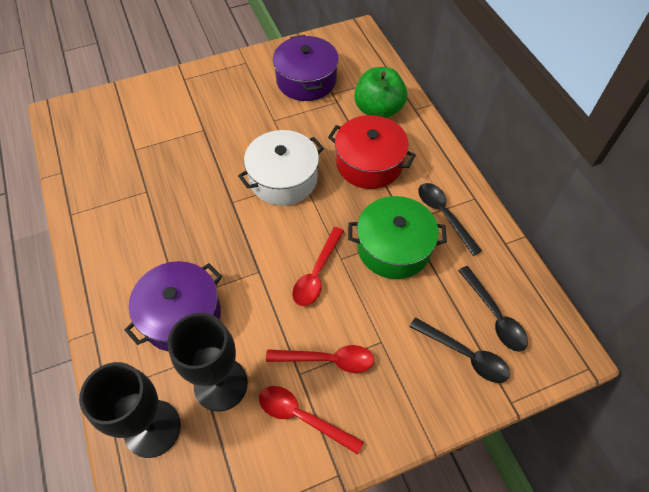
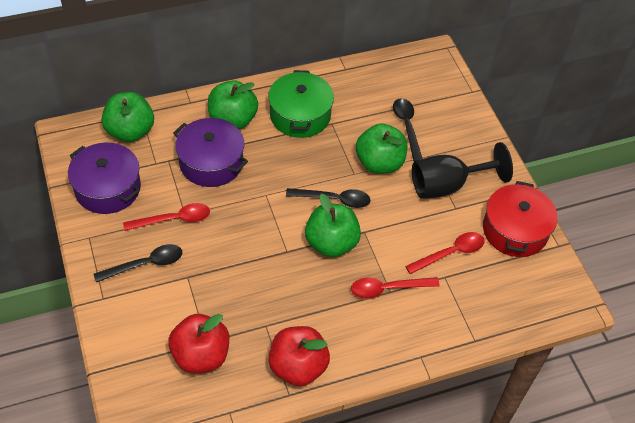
black goblet: 2 -> 1
green apple: 1 -> 4
red apple: 0 -> 2
white pot: 1 -> 0

